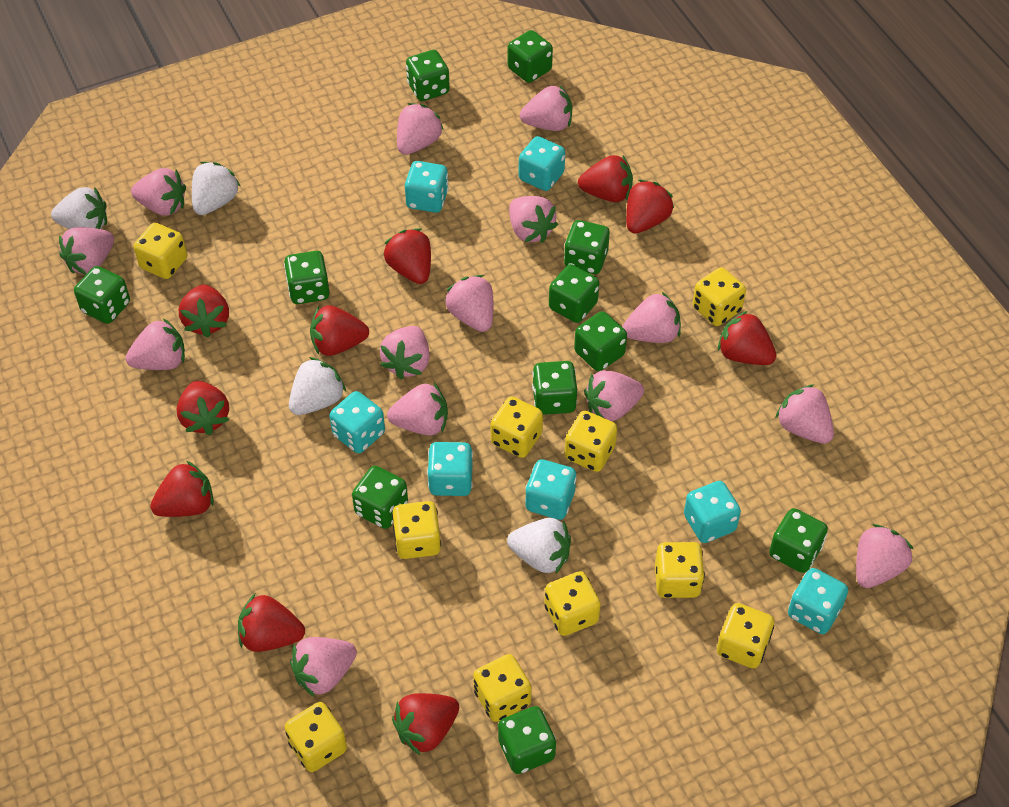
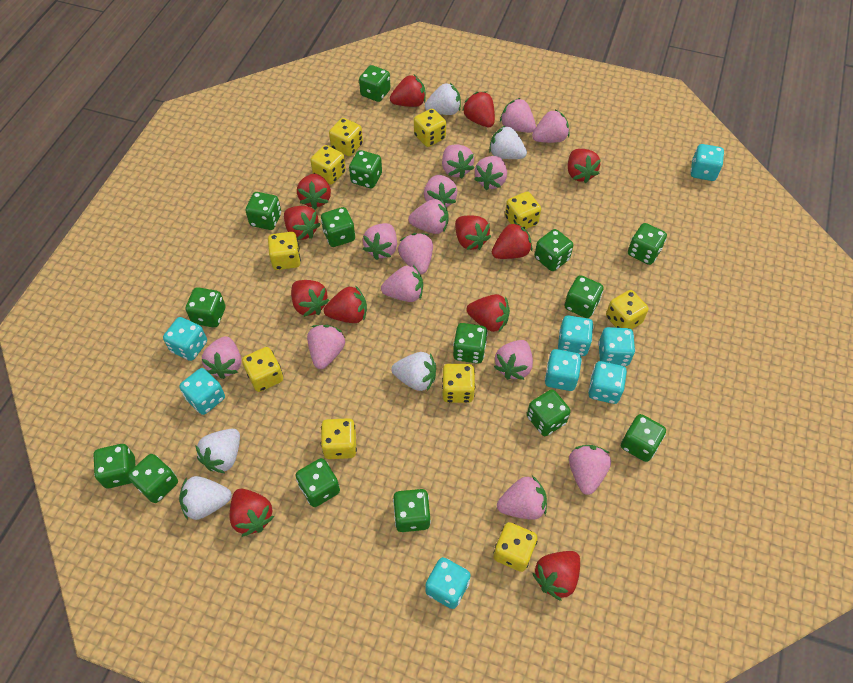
green dice: 11 -> 15
red strawberry: 10 -> 12
turquoise dice: 7 -> 8
white strawberry: 4 -> 5

